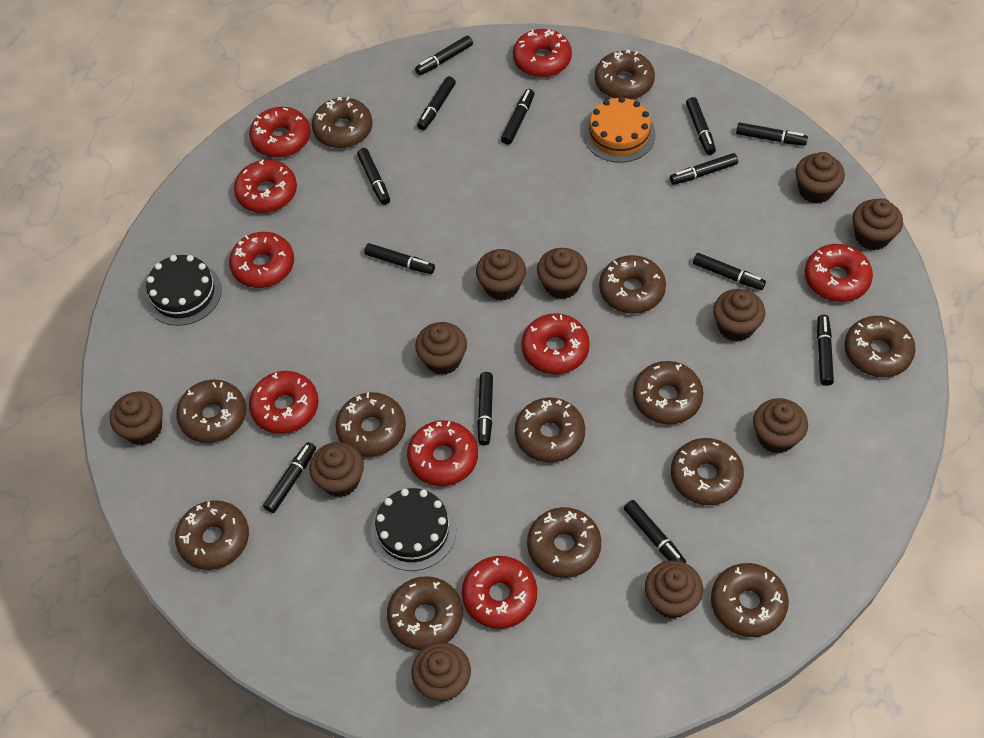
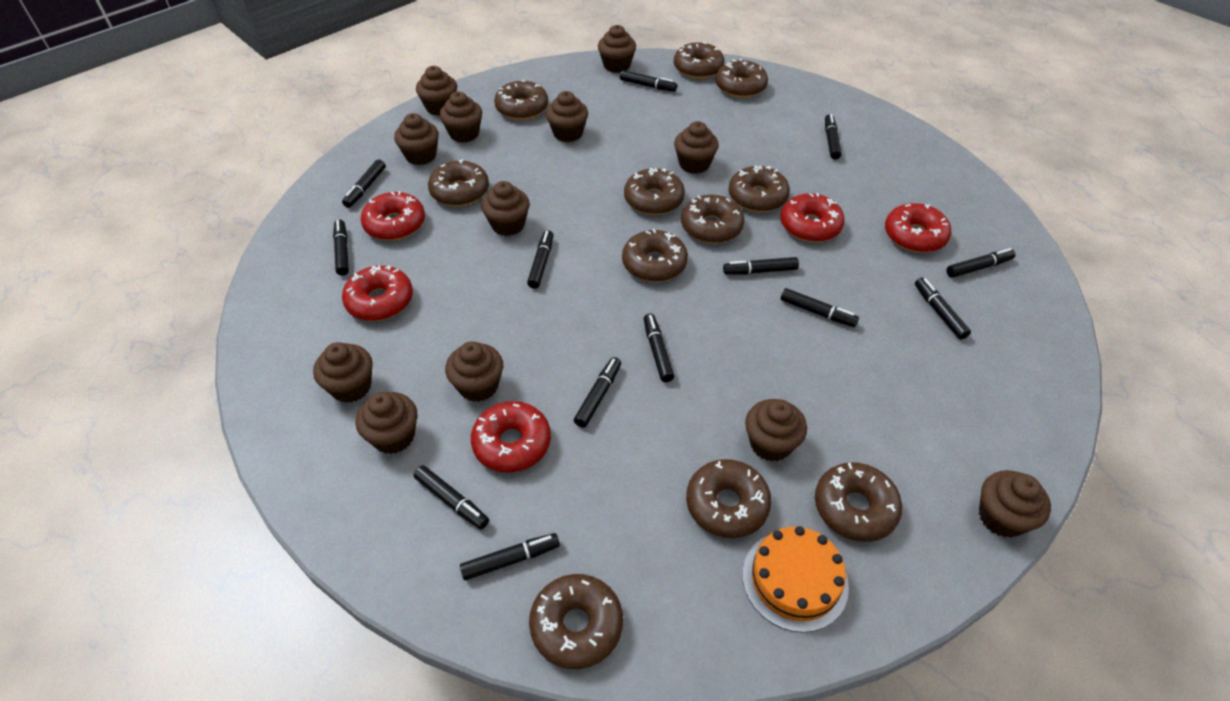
black cake: 2 -> 0
brown cupcake: 11 -> 12
brown donut: 13 -> 11
red donut: 9 -> 5

